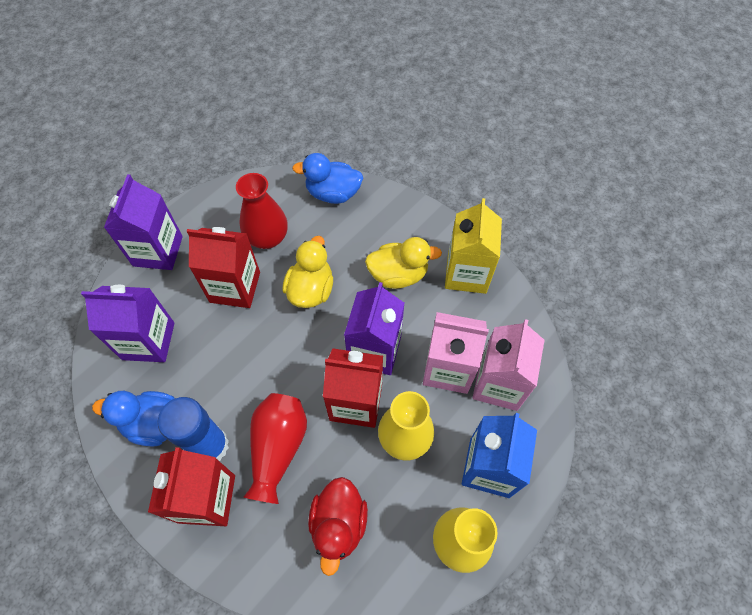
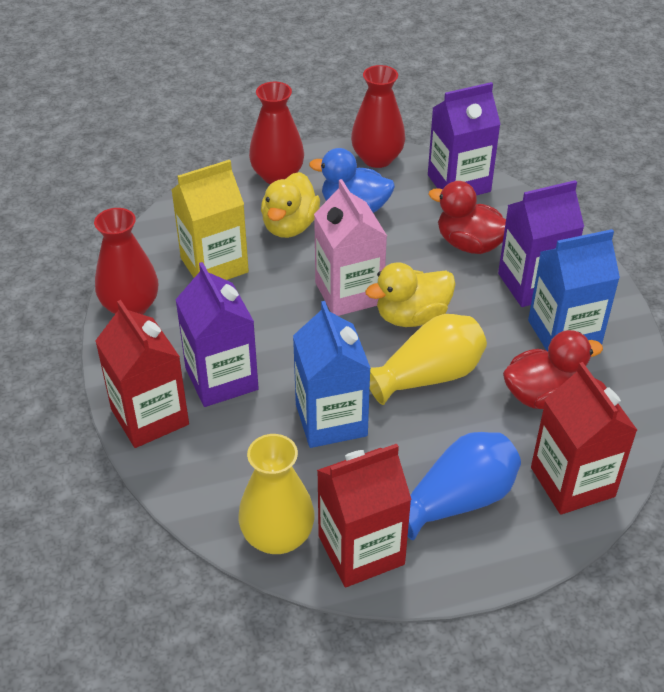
blue carton: 1 -> 2
blue duck: 2 -> 1
blue glue stick: 1 -> 0
blue vase: 0 -> 1
pink carton: 2 -> 1
red duck: 1 -> 2
red vase: 2 -> 3

